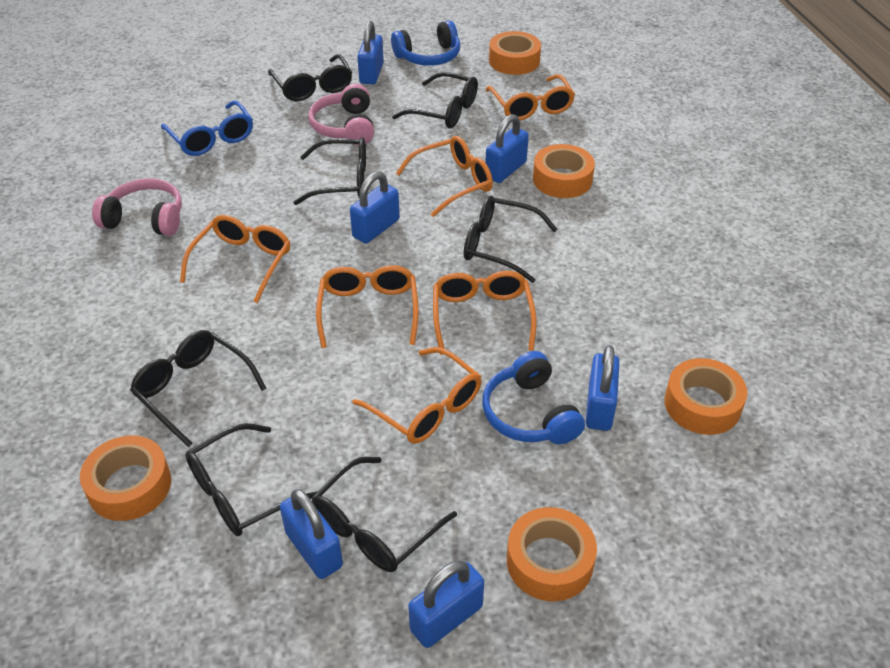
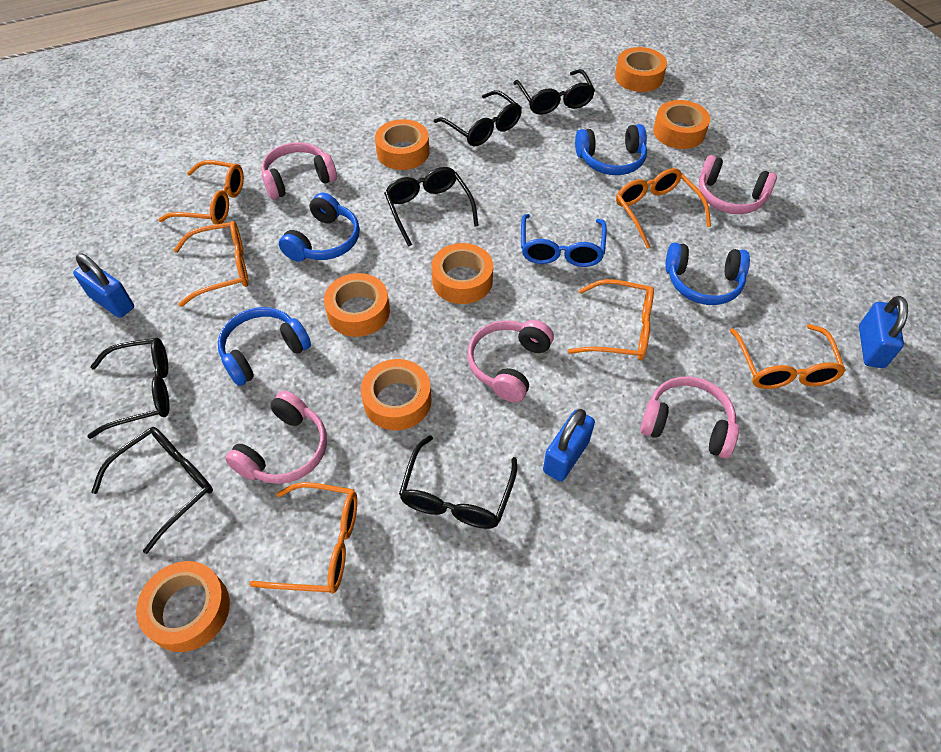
black glasses: 7 -> 6
blue headphones: 2 -> 4
blue padlock: 6 -> 3
orange tape: 5 -> 7
pink headphones: 2 -> 5

